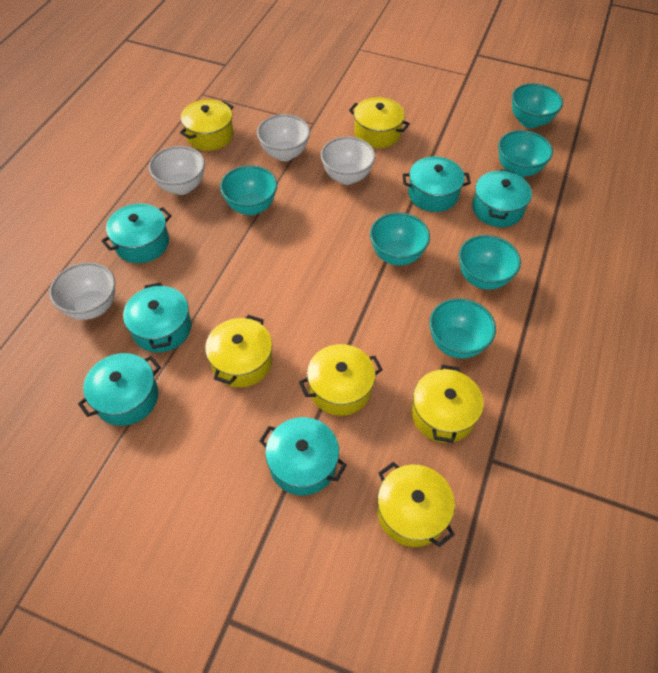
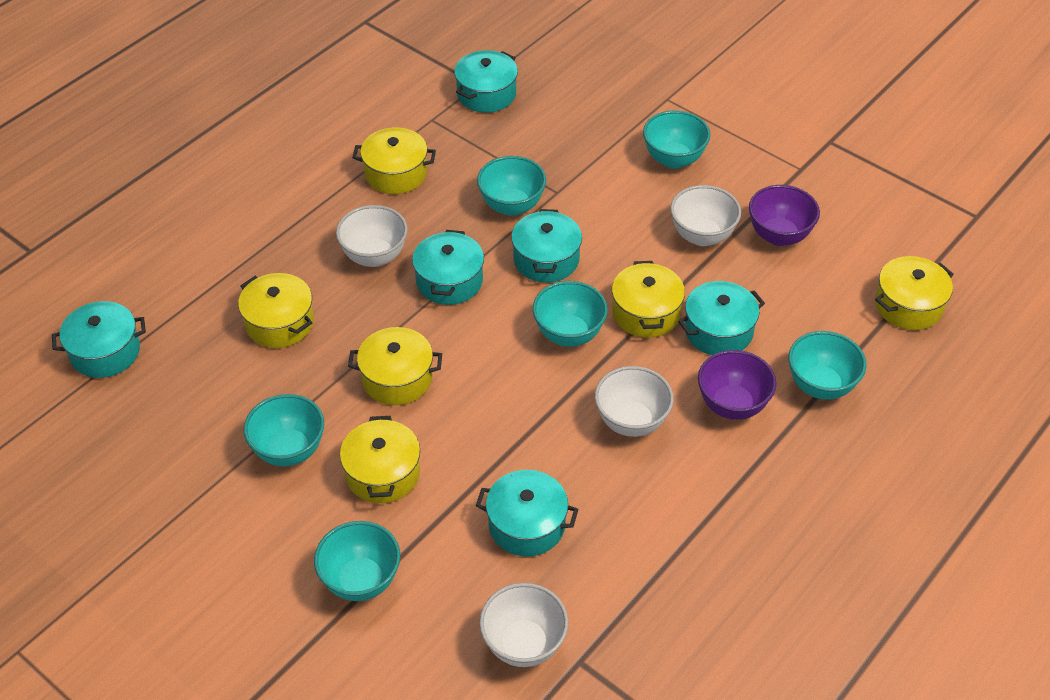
purple bowl: 0 -> 2

